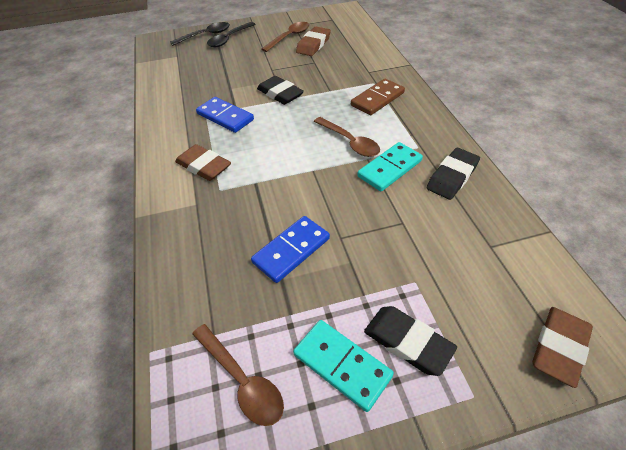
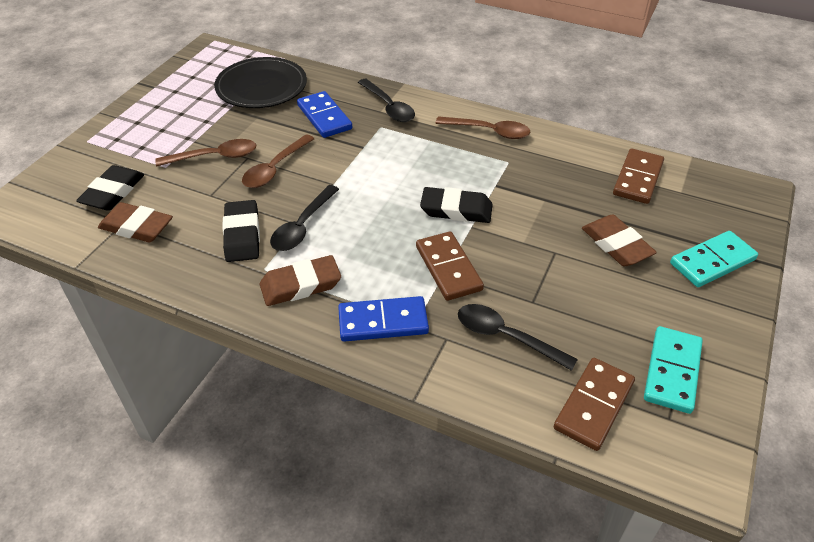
black plate: 0 -> 1
black spoon: 2 -> 3
brown domino: 1 -> 3

